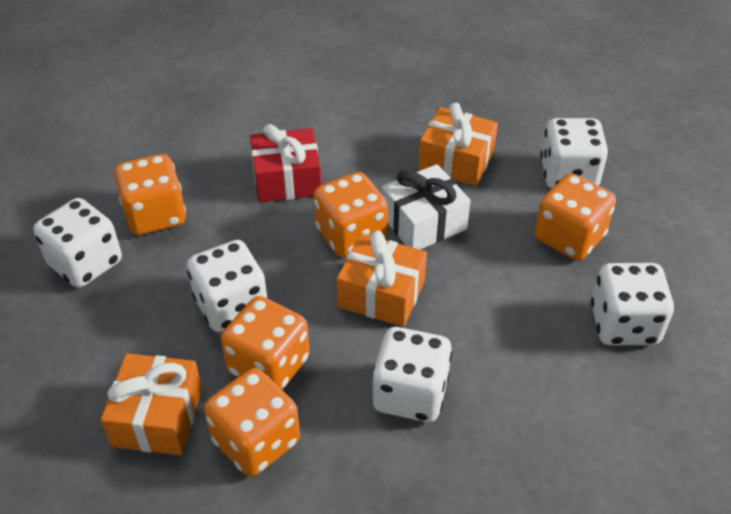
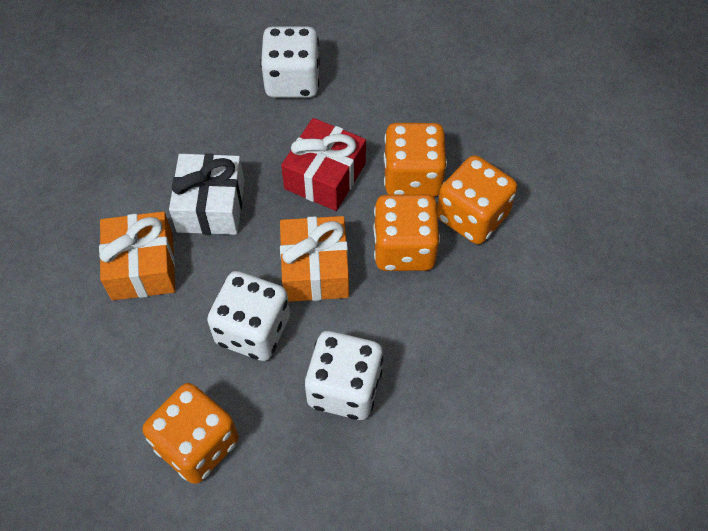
orange dice: 5 -> 4
orange gift: 3 -> 2
white dice: 5 -> 3

